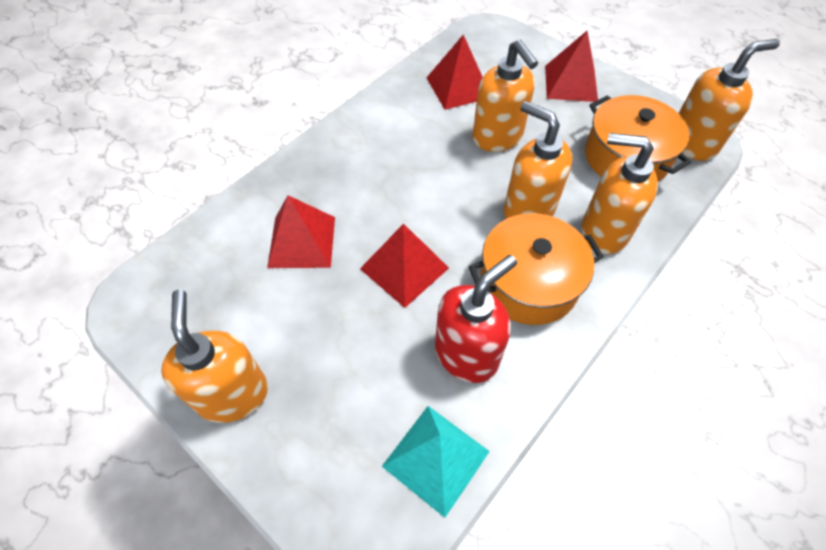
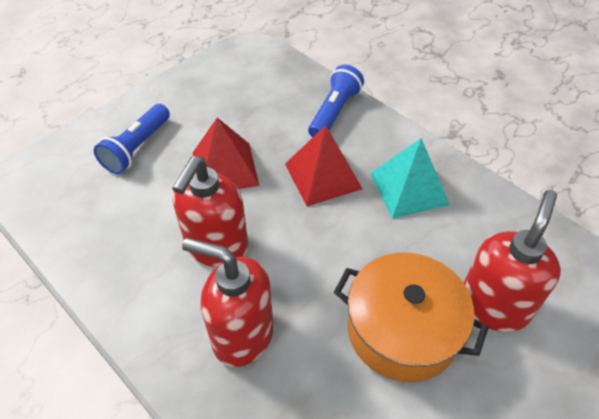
blue flashlight: 0 -> 2
orange pot: 2 -> 1
orange soap dispenser: 5 -> 0
red pyramid: 4 -> 2
red soap dispenser: 1 -> 3

